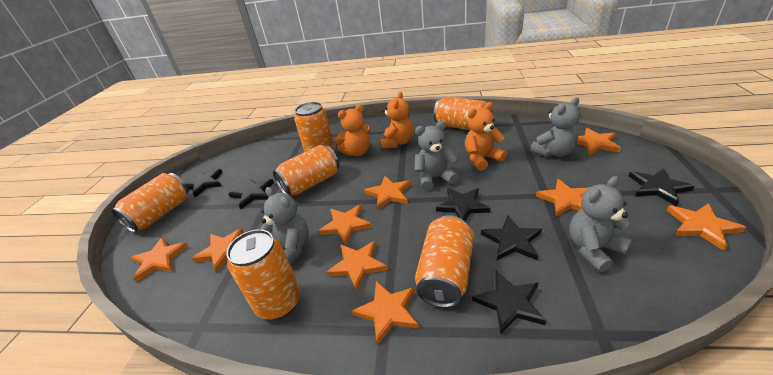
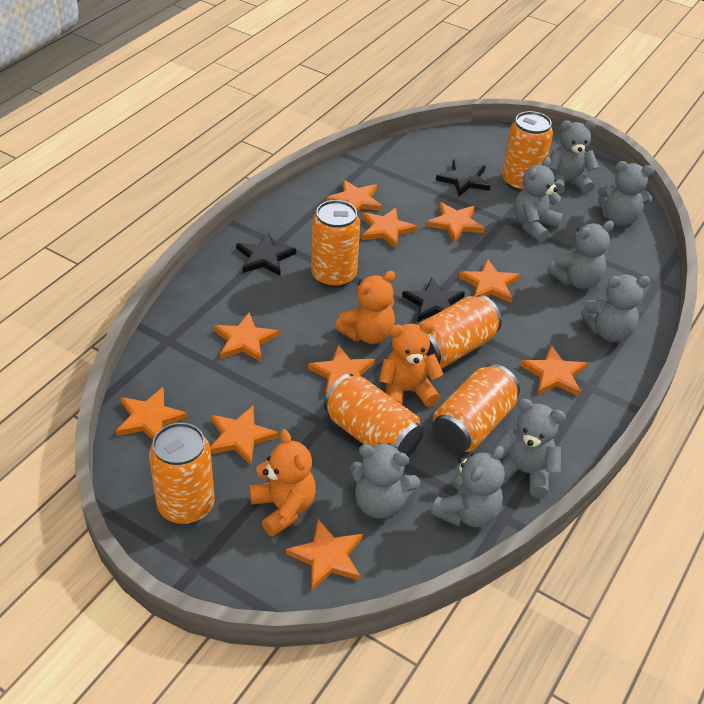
black star: 6 -> 3
grey teddy bear: 4 -> 8
orange star: 9 -> 10

